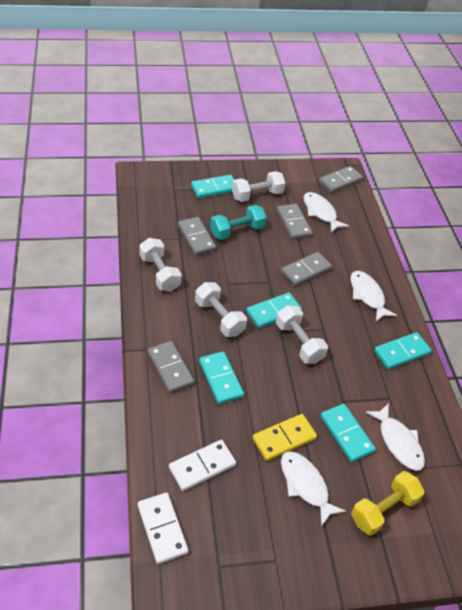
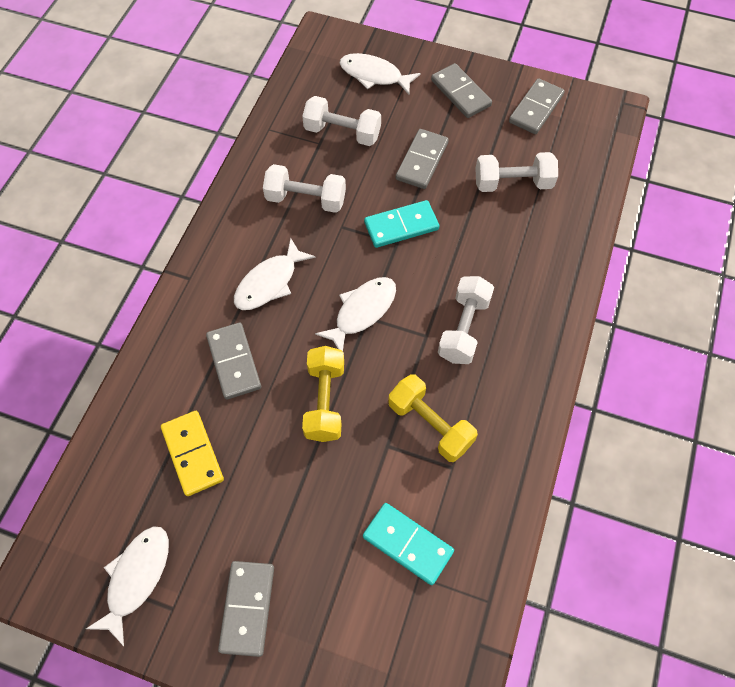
turquoise domino: 5 -> 2
turquoise dumbbell: 1 -> 0
white domino: 2 -> 0
yellow dumbbell: 1 -> 2

